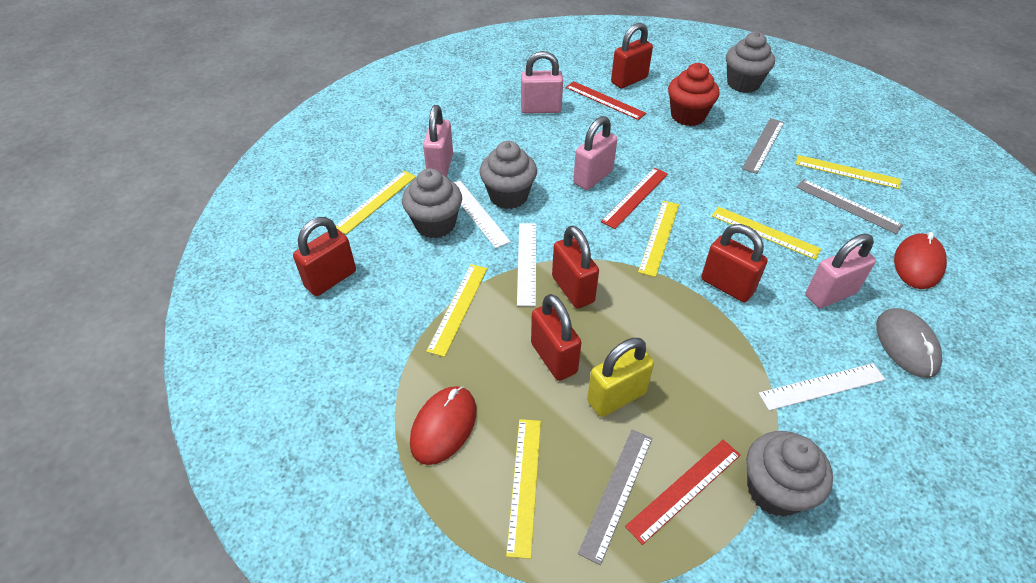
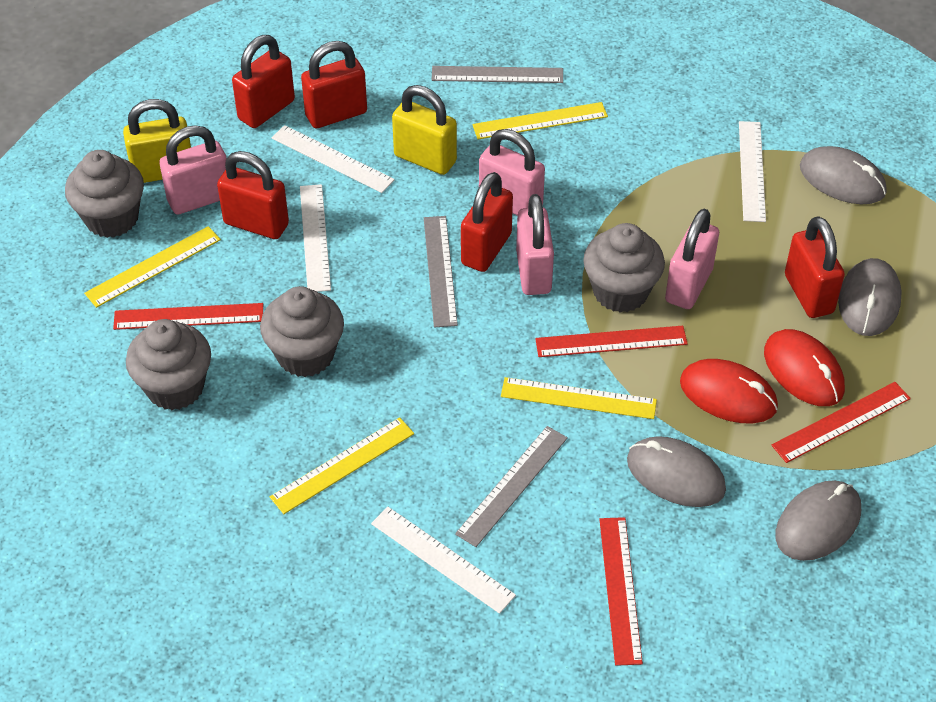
grey mouse: 1 -> 4
red cupcake: 1 -> 0
red ruler: 3 -> 4
white ruler: 3 -> 4
yellow padlock: 1 -> 2
yellow ruler: 6 -> 4

